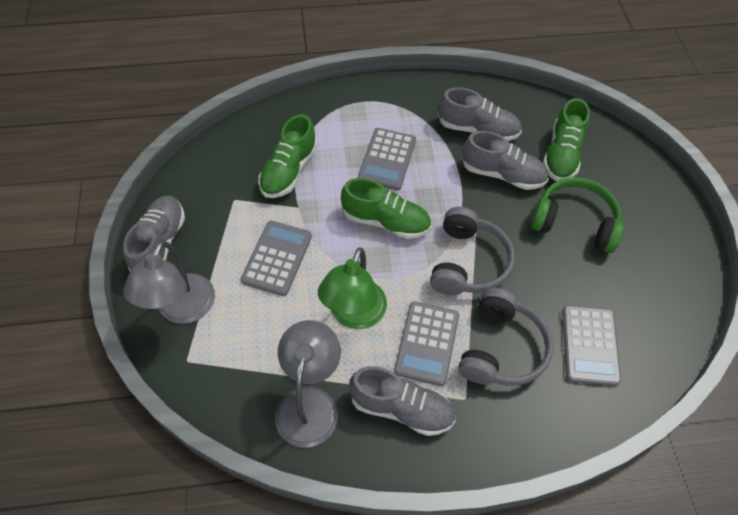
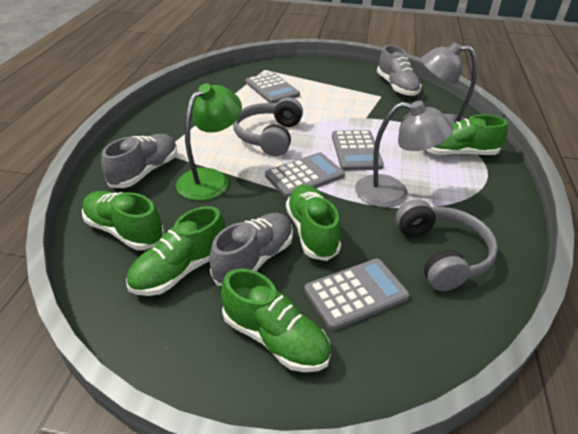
green headphones: 1 -> 0
green shoe: 3 -> 5
grey shoe: 4 -> 3

